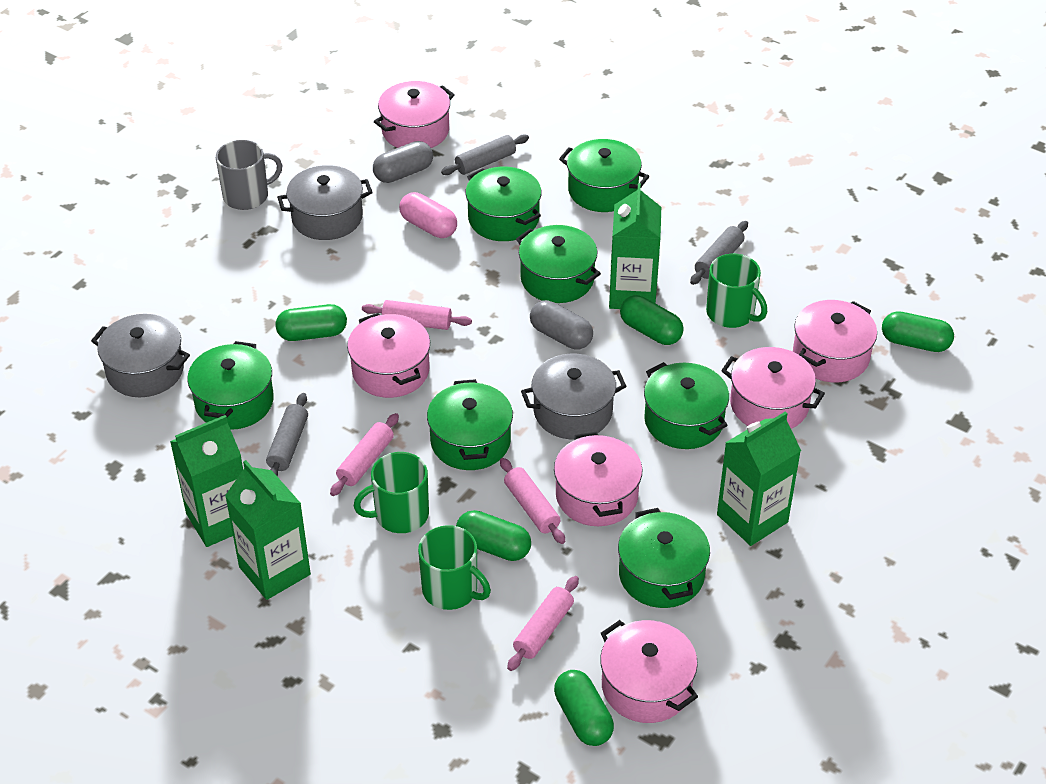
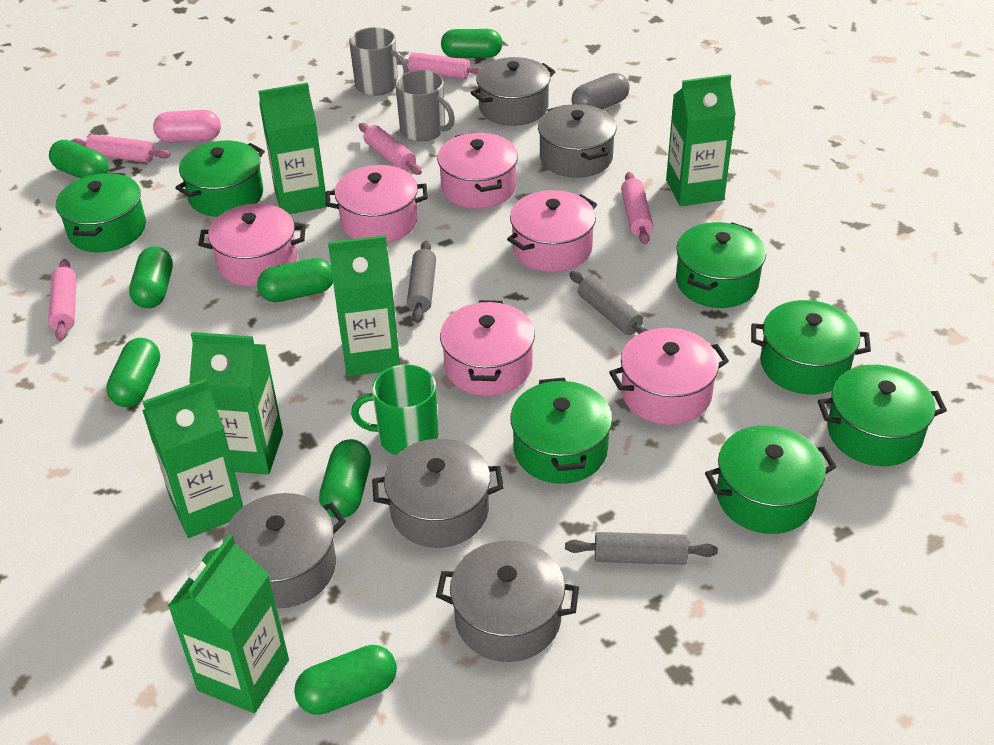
green capsule: 5 -> 7
green carton: 4 -> 6
green mug: 3 -> 1
grey capsule: 2 -> 1
grey mug: 1 -> 2
grey pot: 3 -> 5
pink rolling pin: 4 -> 5

